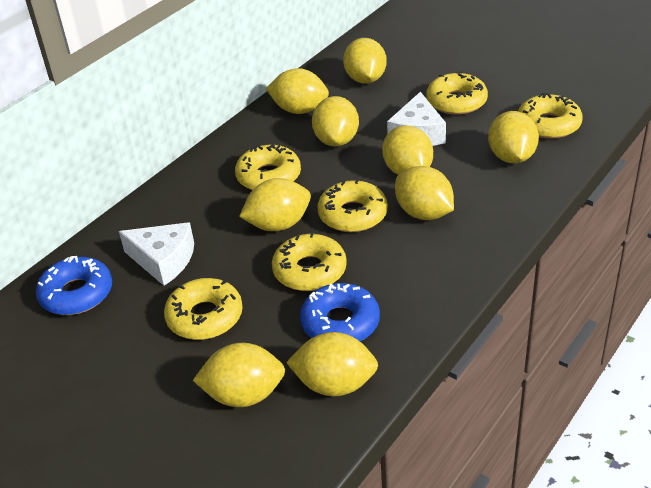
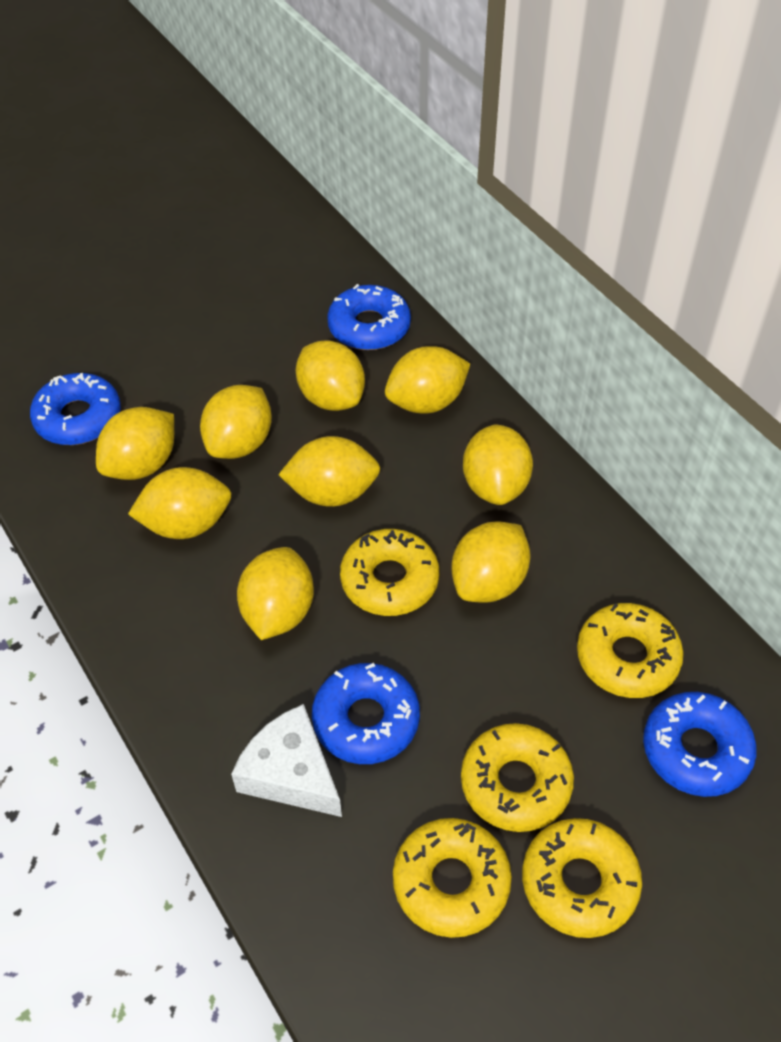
blue donut: 2 -> 4
white cheese: 2 -> 1
yellow donut: 6 -> 5

